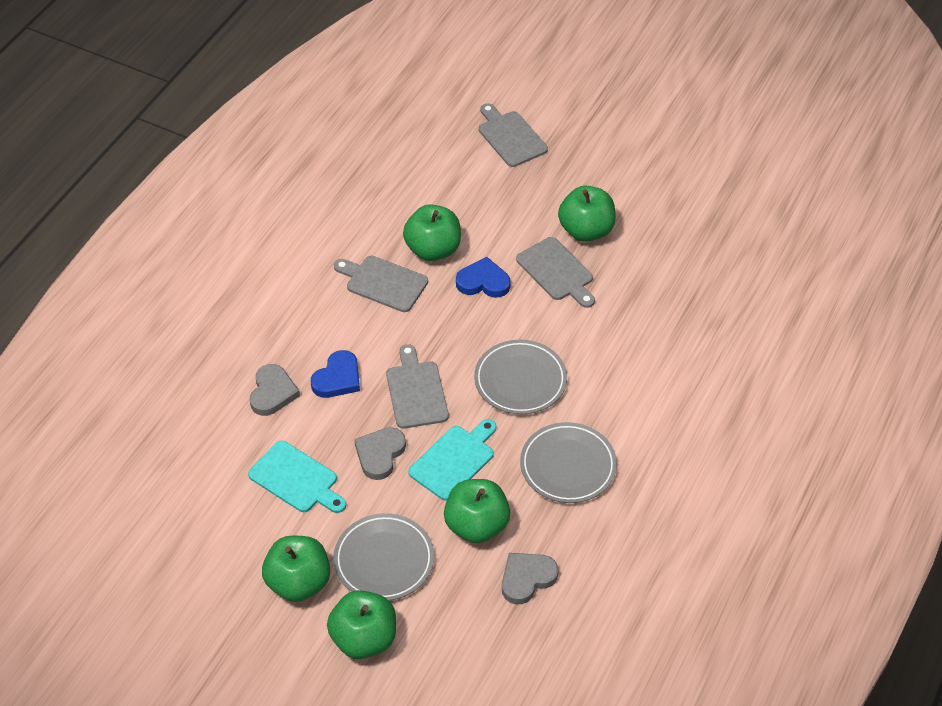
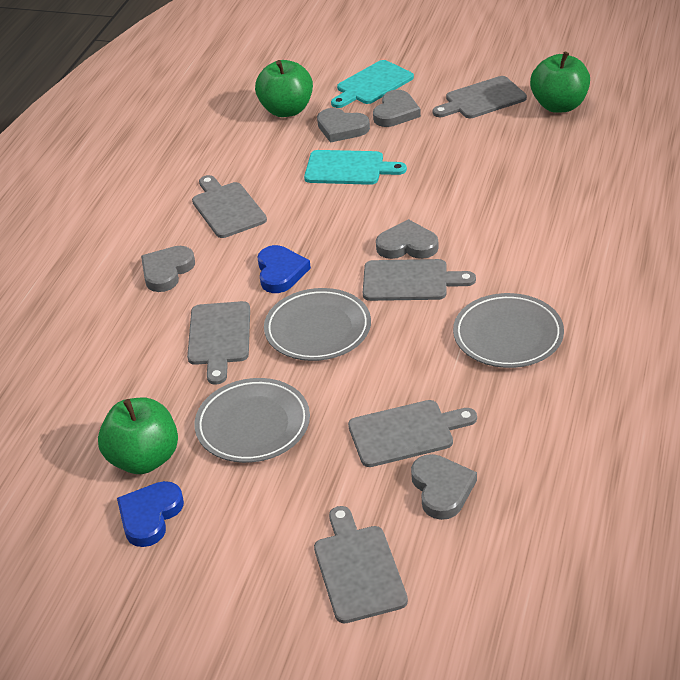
green apple: 5 -> 3
grey cutting board: 4 -> 6
grey heart: 3 -> 5

